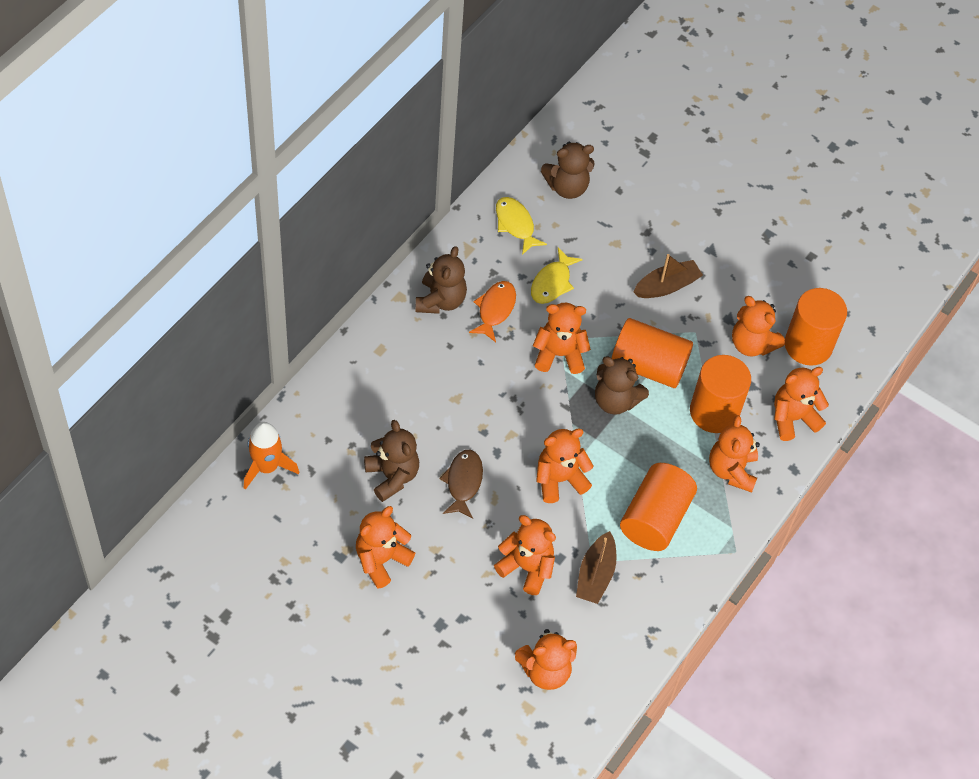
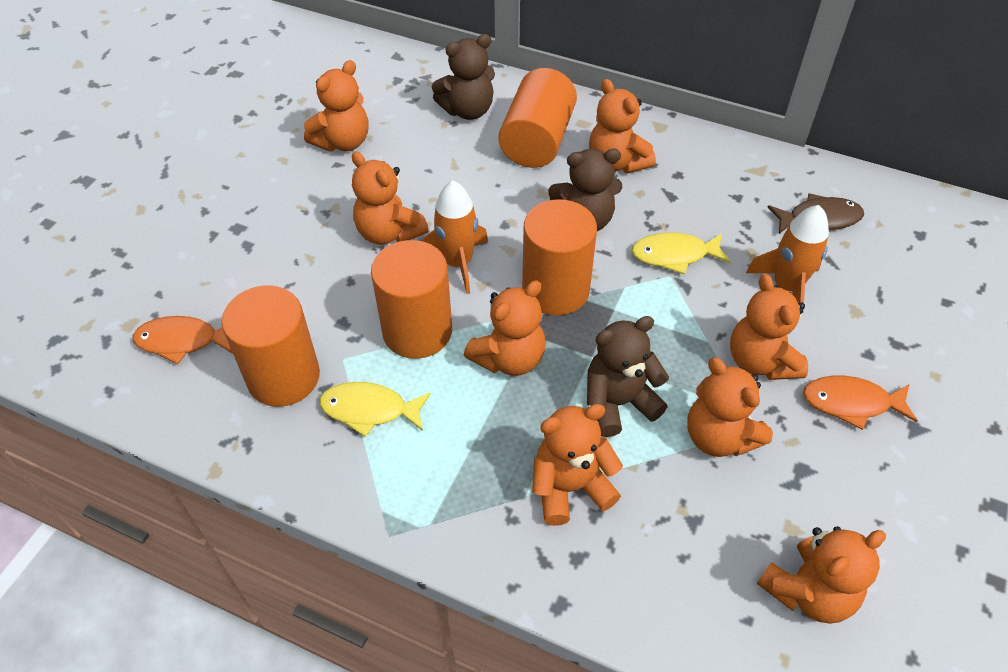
brown boat: 2 -> 0
brown teddy bear: 4 -> 3
orange fish: 1 -> 2
orange rocket: 1 -> 2

